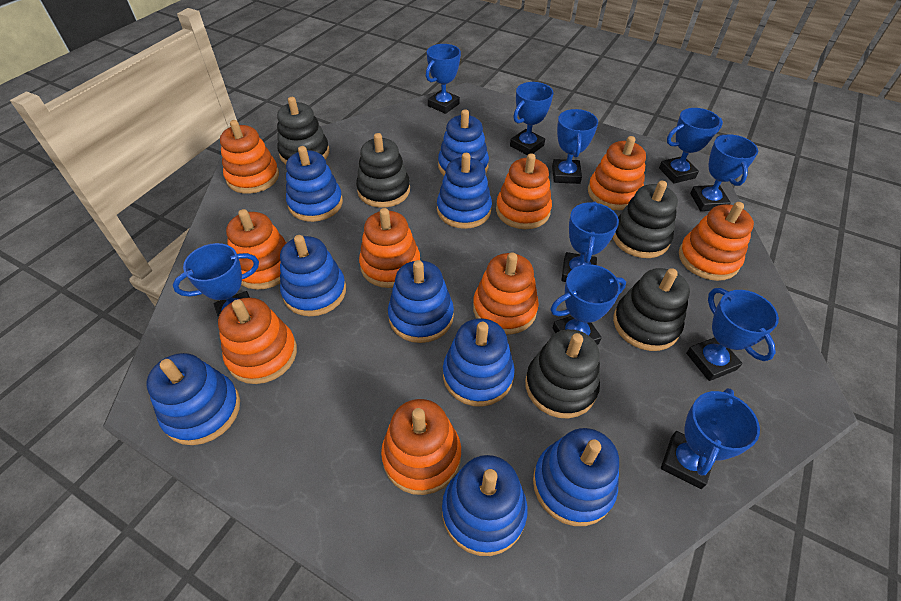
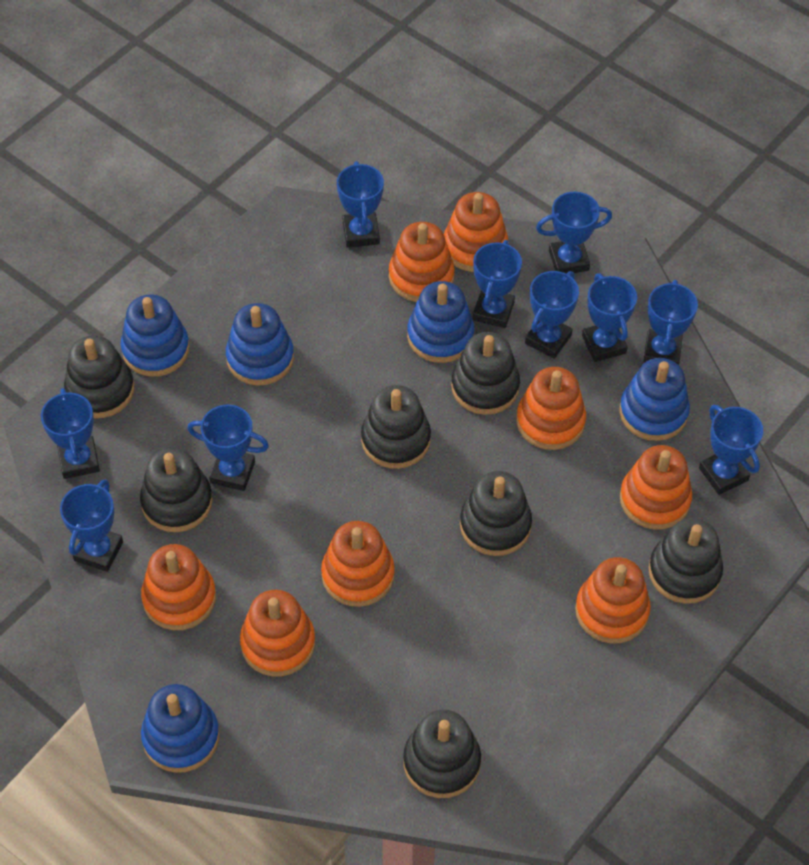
black stacking toy: 5 -> 7
blue stacking toy: 9 -> 5
orange stacking toy: 9 -> 8

